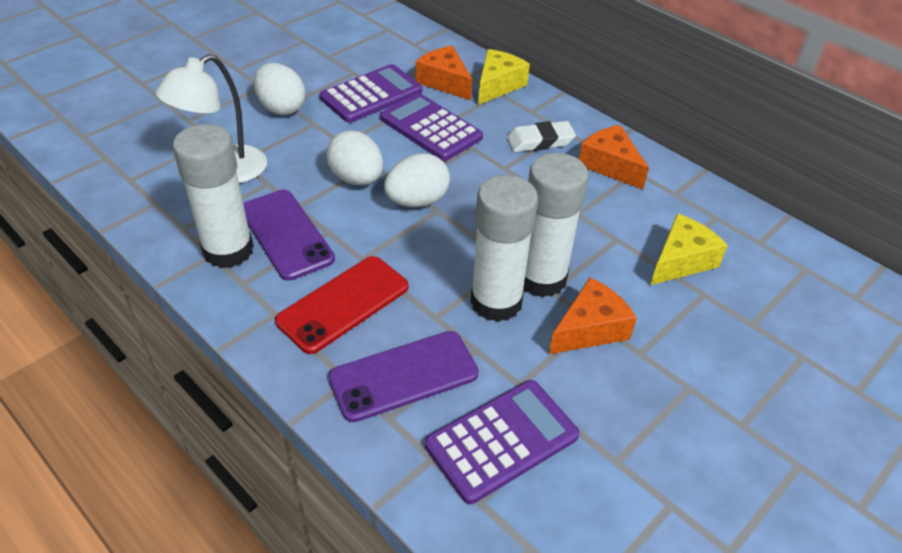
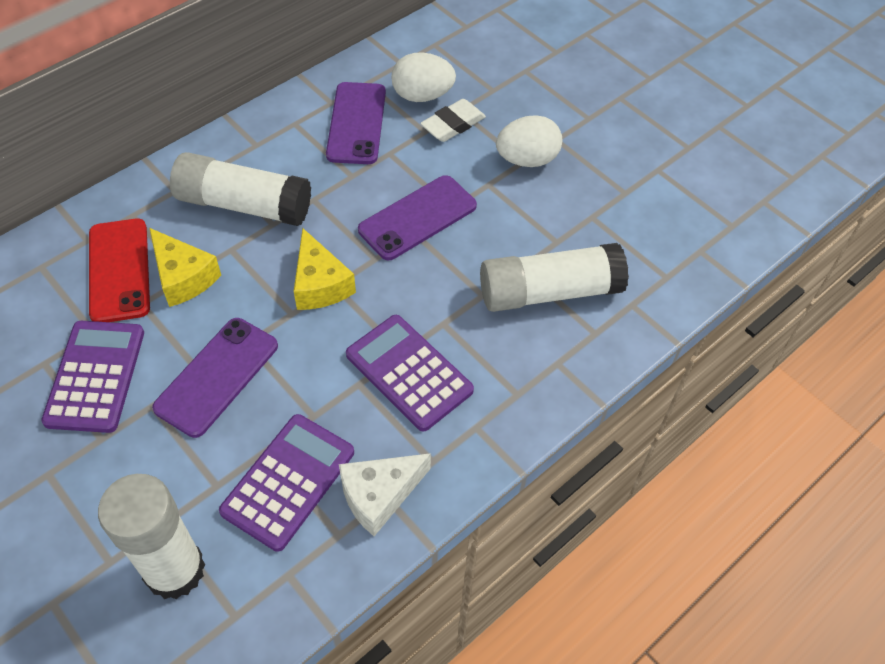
orange cheese: 3 -> 0
purple phone: 2 -> 3
white cheese: 0 -> 1
white egg: 3 -> 2
white lamp: 1 -> 0

